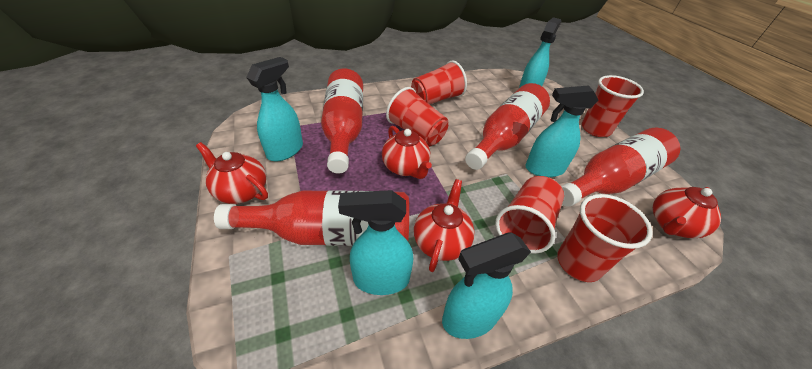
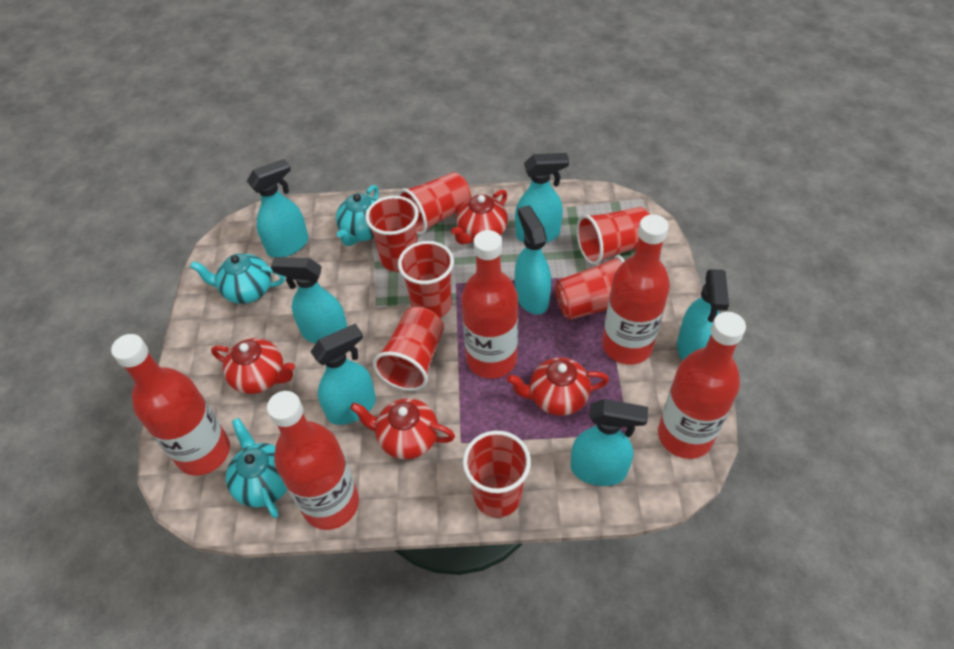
red bottle: 4 -> 5
red cup: 5 -> 7
turquoise spray bottle: 5 -> 7
turquoise teapot: 0 -> 3

